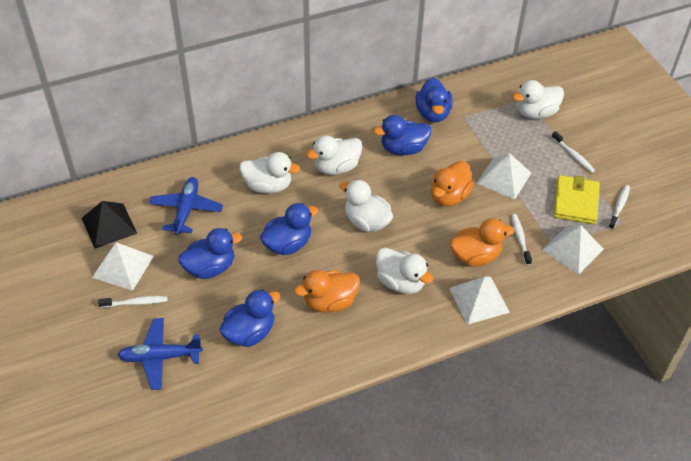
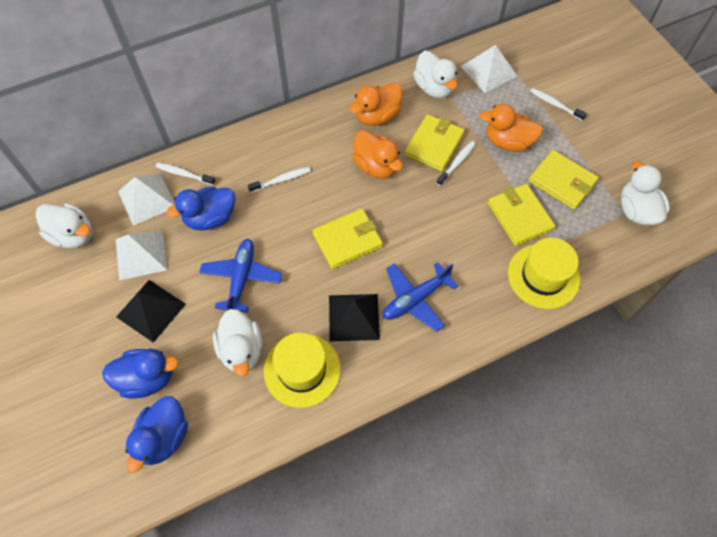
black pyramid: 1 -> 2
blue duck: 5 -> 3
white duck: 5 -> 4
white pyramid: 4 -> 3
yellow hat: 0 -> 2
yellow wallet: 1 -> 4

